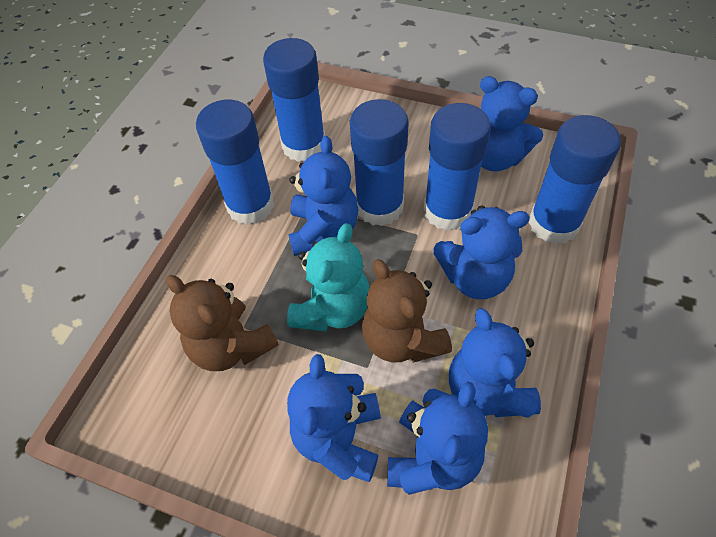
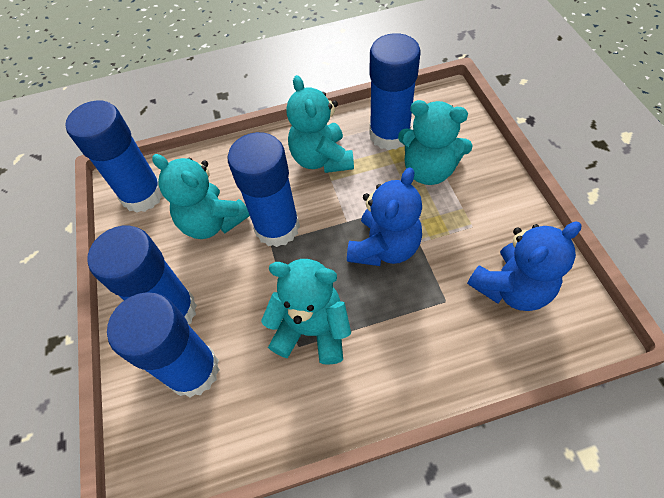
blue teddy bear: 6 -> 2
brown teddy bear: 2 -> 0
turquoise teddy bear: 1 -> 4

